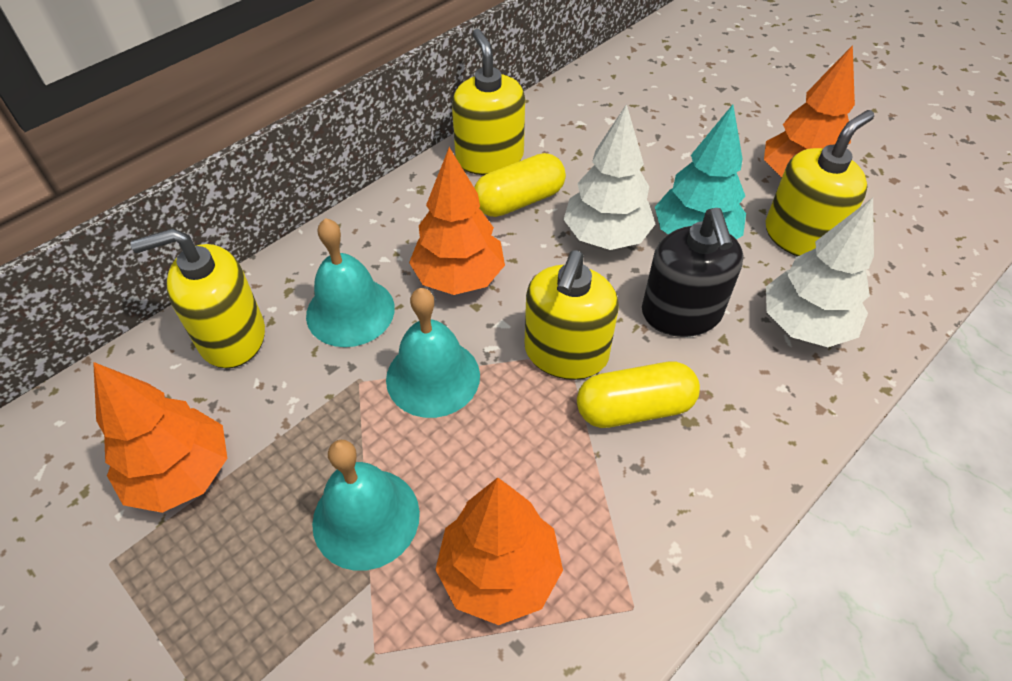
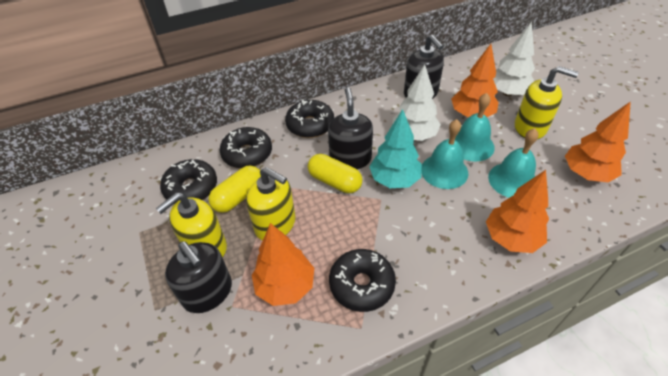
black donut: 0 -> 4
black soap dispenser: 1 -> 3
yellow soap dispenser: 4 -> 3

